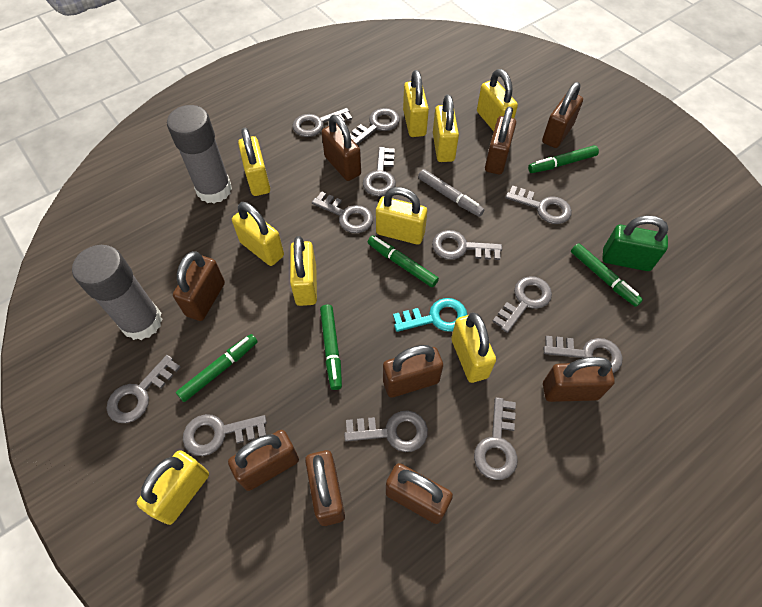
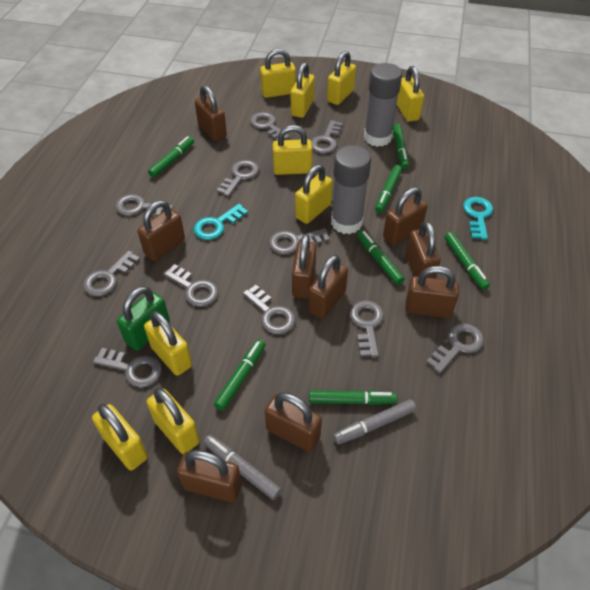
green marker: 5 -> 7
grey key: 12 -> 11
grey marker: 1 -> 2
turquoise key: 1 -> 2

